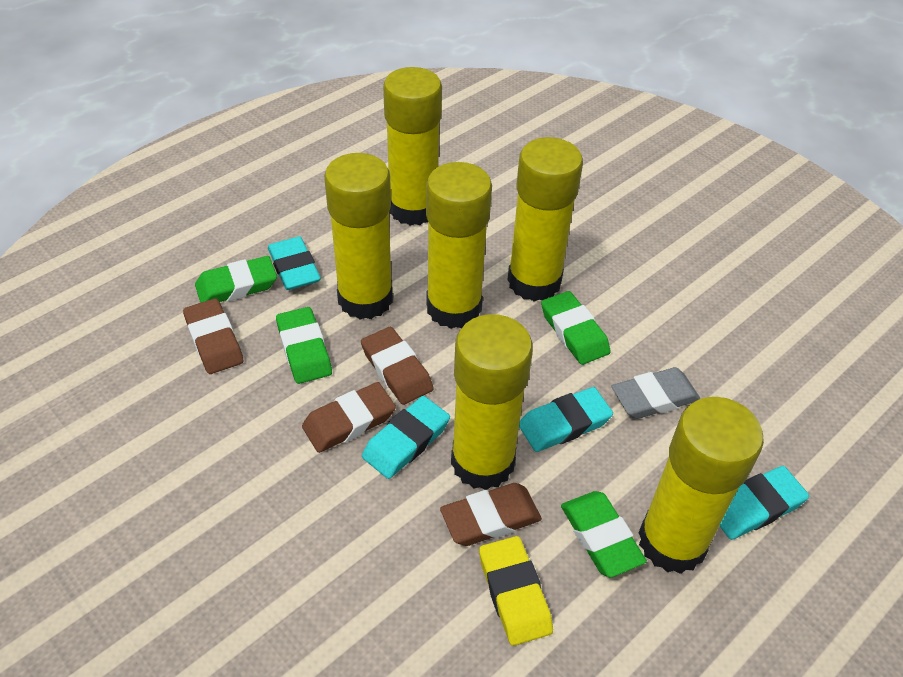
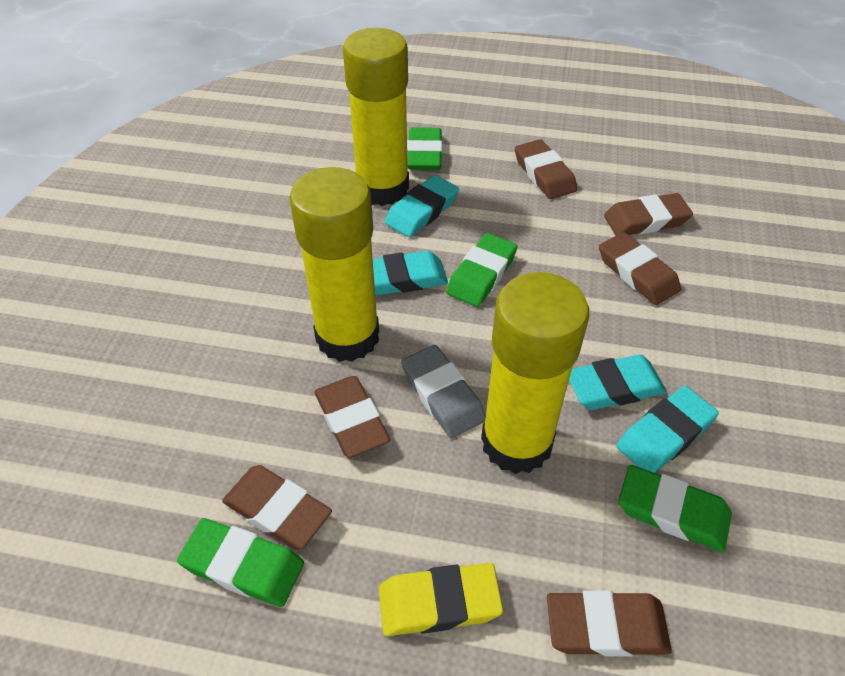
brown eraser: 4 -> 6
yellow glue stick: 6 -> 3

